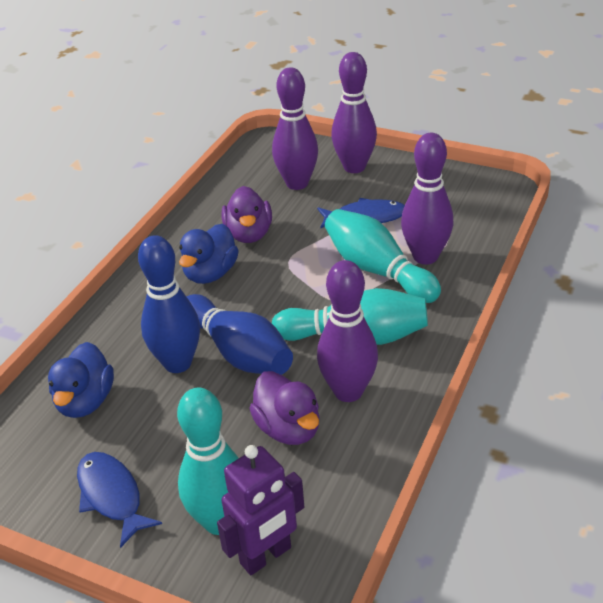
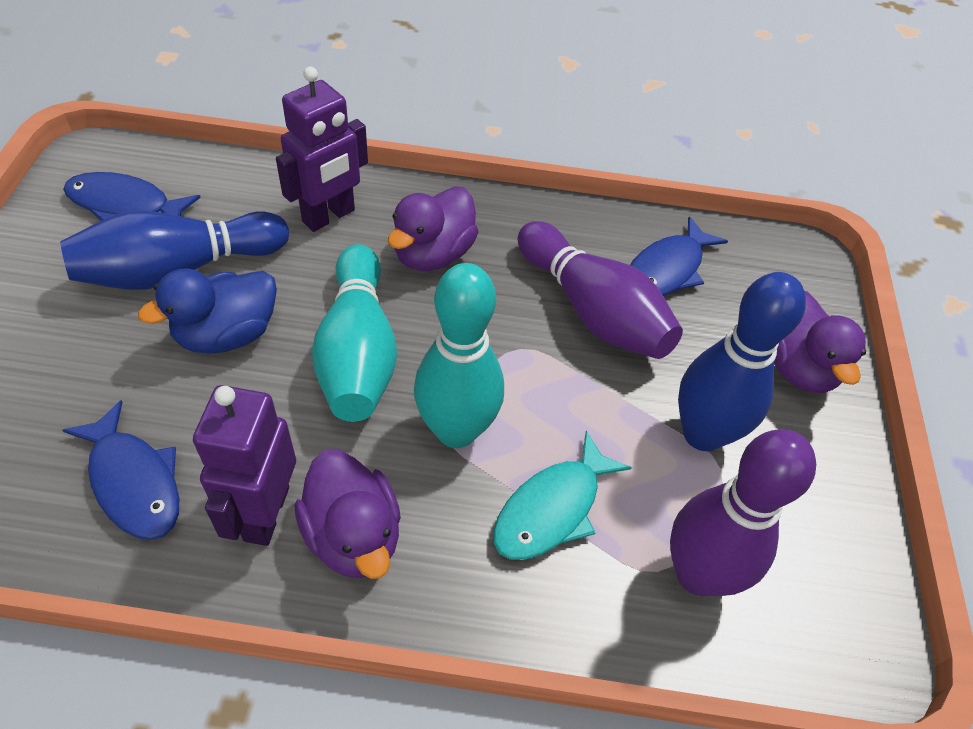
blue duck: 2 -> 1
blue fish: 2 -> 3
purple bowling pin: 4 -> 2
purple duck: 2 -> 3
purple robot: 1 -> 2
turquoise bowling pin: 3 -> 2
turquoise fish: 0 -> 1

